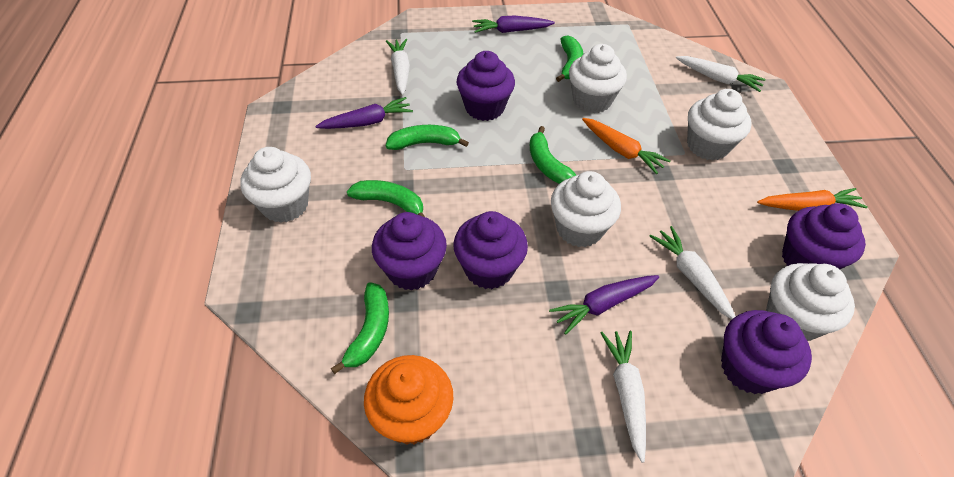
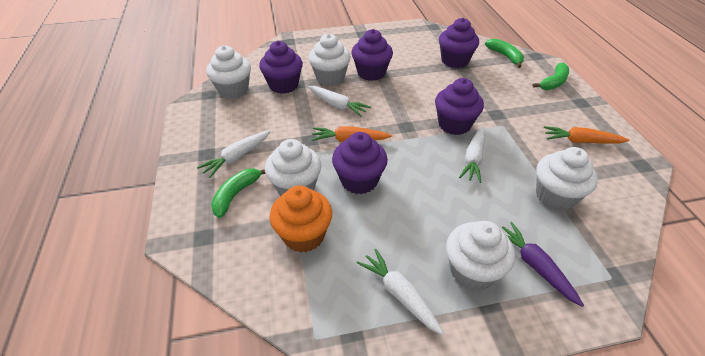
green banana: 5 -> 3
purple carrot: 3 -> 1

